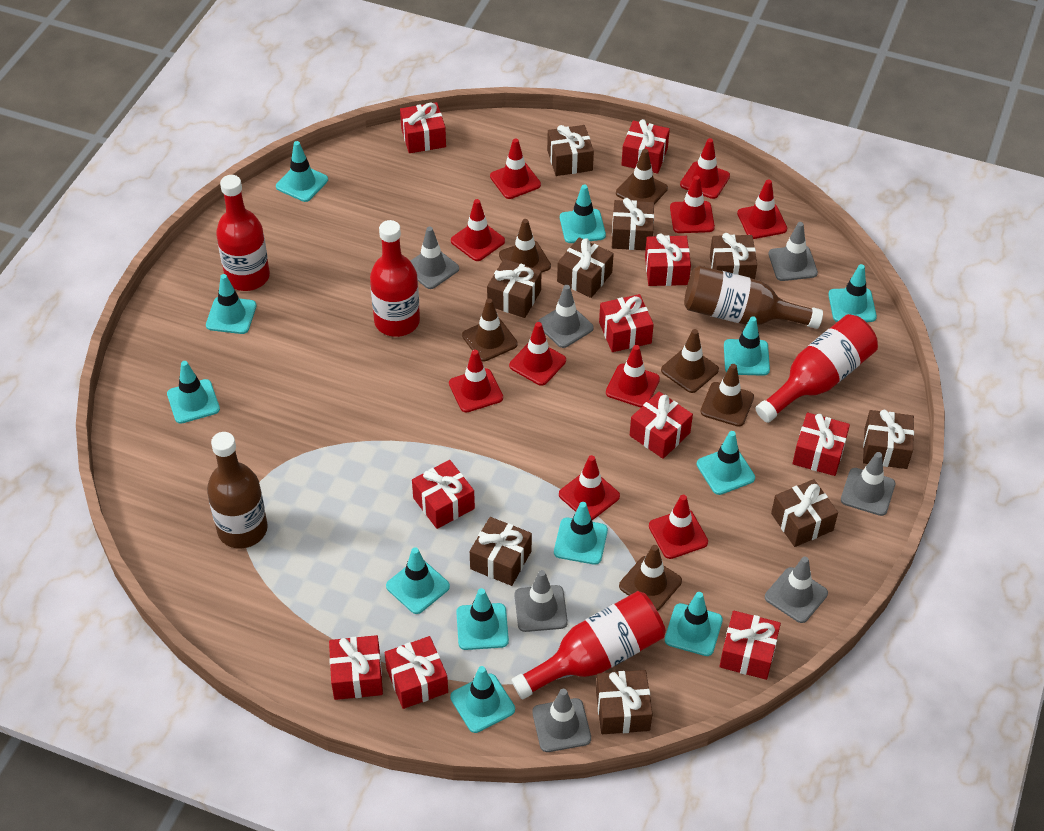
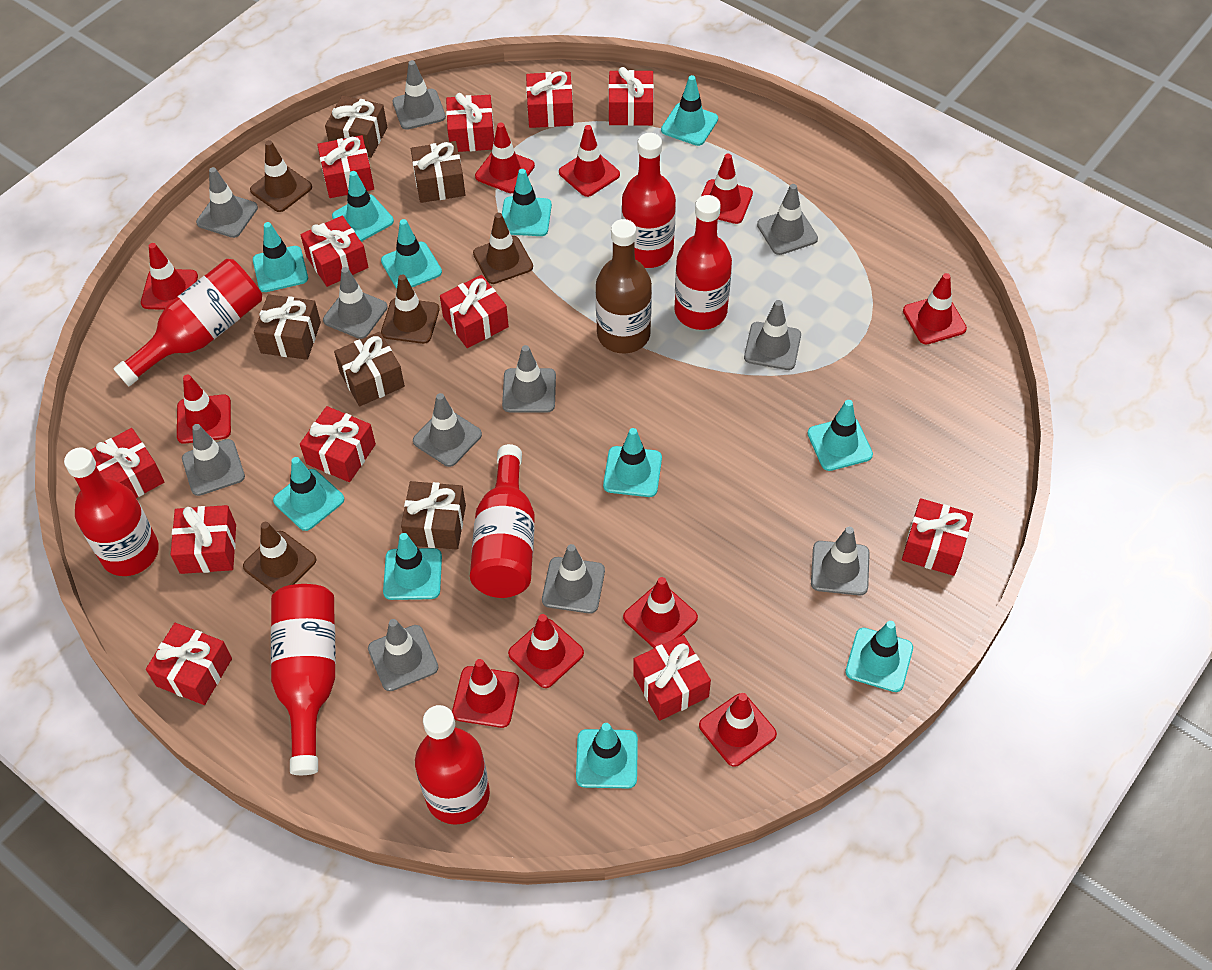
brown bottle: 2 -> 1
brown gift: 9 -> 5
brown traffic cone: 6 -> 4
grey traffic cone: 7 -> 11
red bottle: 4 -> 7
red gift: 10 -> 12
turquoise traffic cone: 12 -> 11

